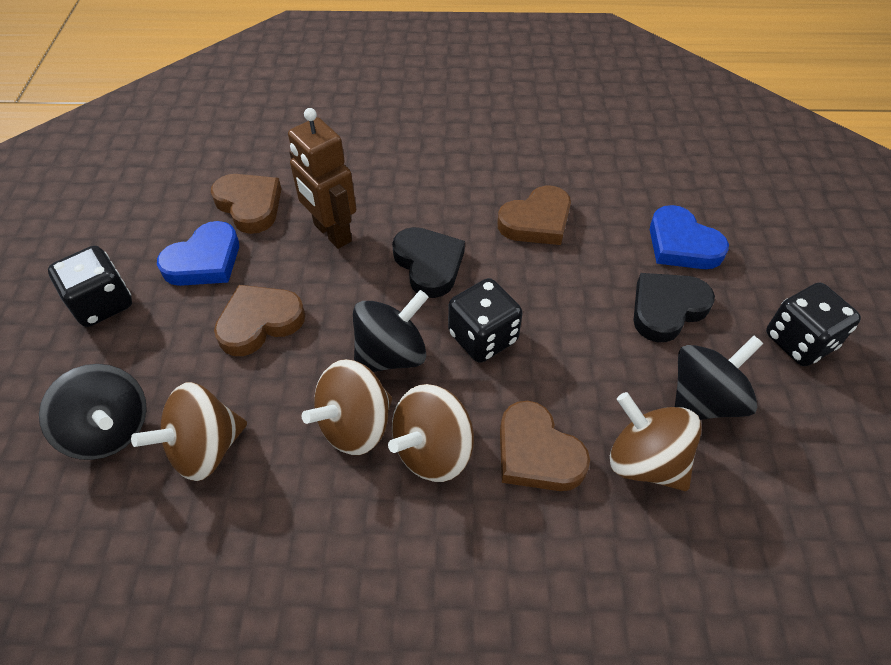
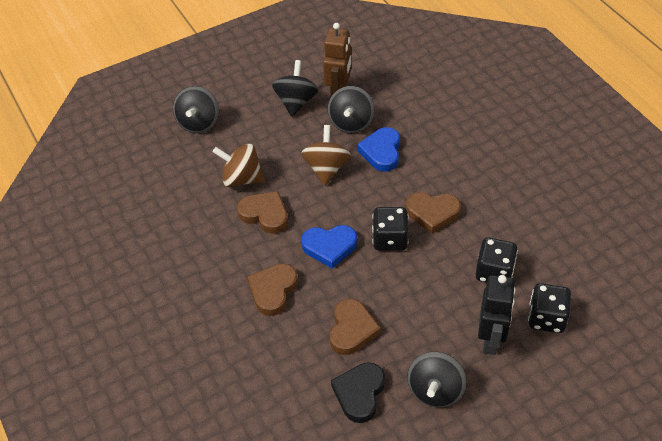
black heart: 2 -> 1
black robot: 0 -> 1
black spinning top: 3 -> 4
brown spinning top: 4 -> 2

